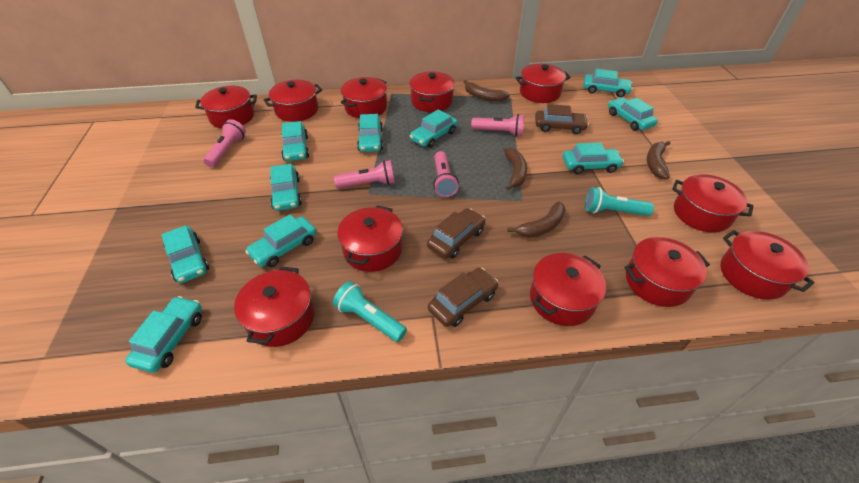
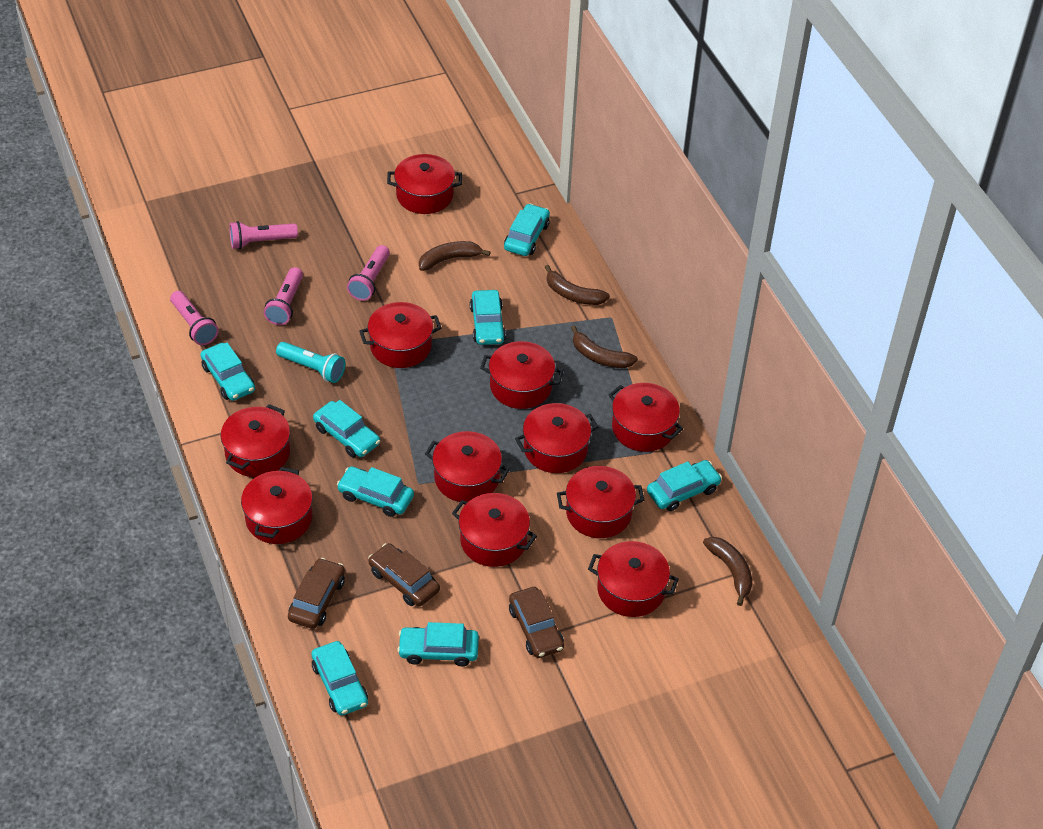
turquoise car: 10 -> 8
turquoise flashlight: 2 -> 1

